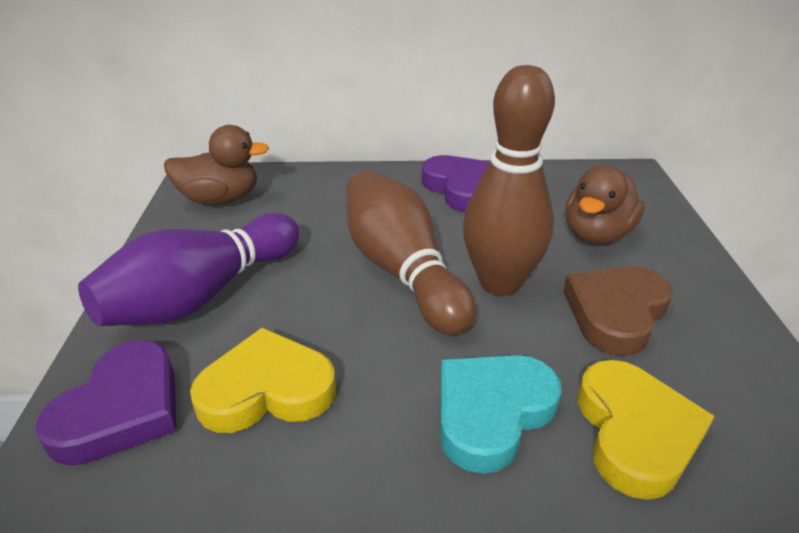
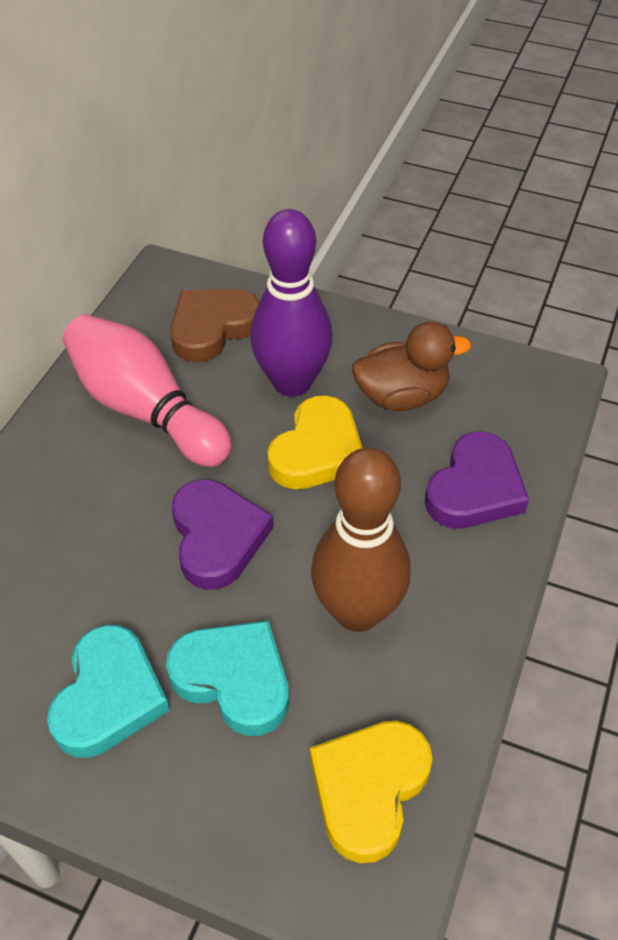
brown bowling pin: 2 -> 1
brown duck: 2 -> 1
pink bowling pin: 0 -> 1
turquoise heart: 1 -> 2

